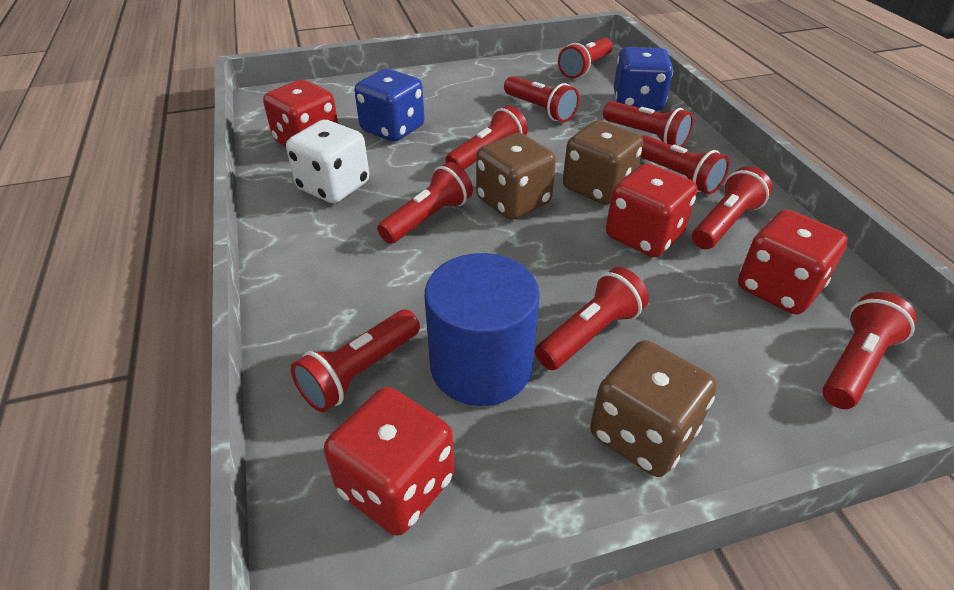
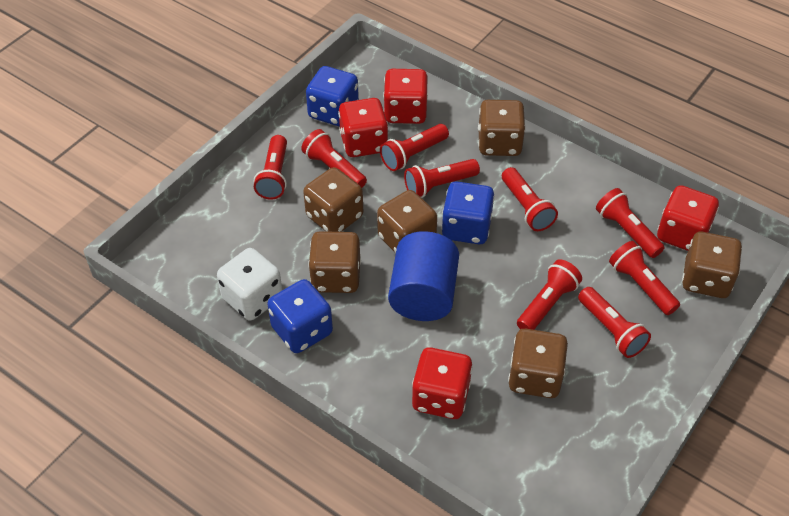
blue dice: 2 -> 3
brown dice: 3 -> 6
red flashlight: 10 -> 9

